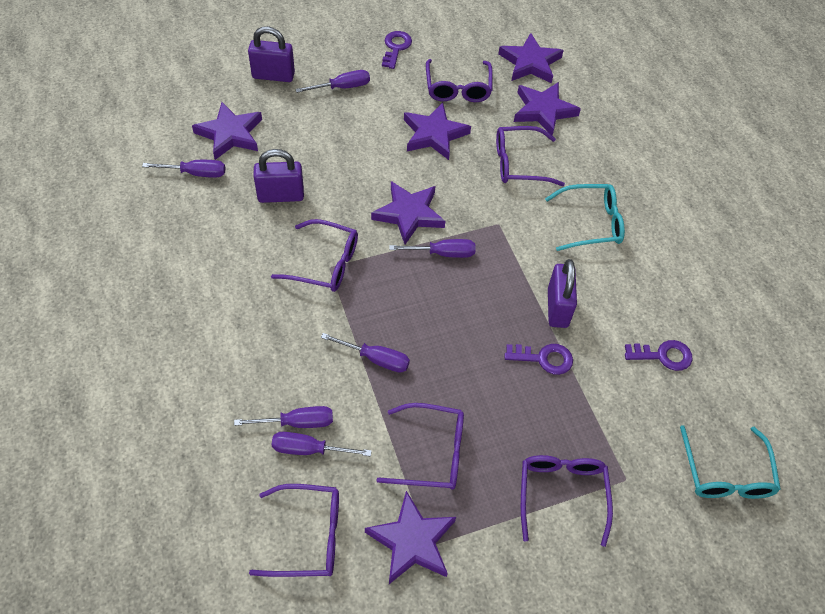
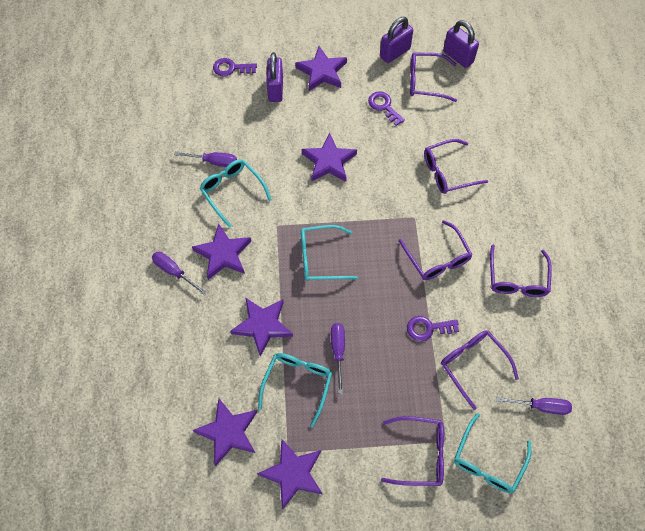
purple screwdriver: 6 -> 4
turquoise glasses: 2 -> 4

